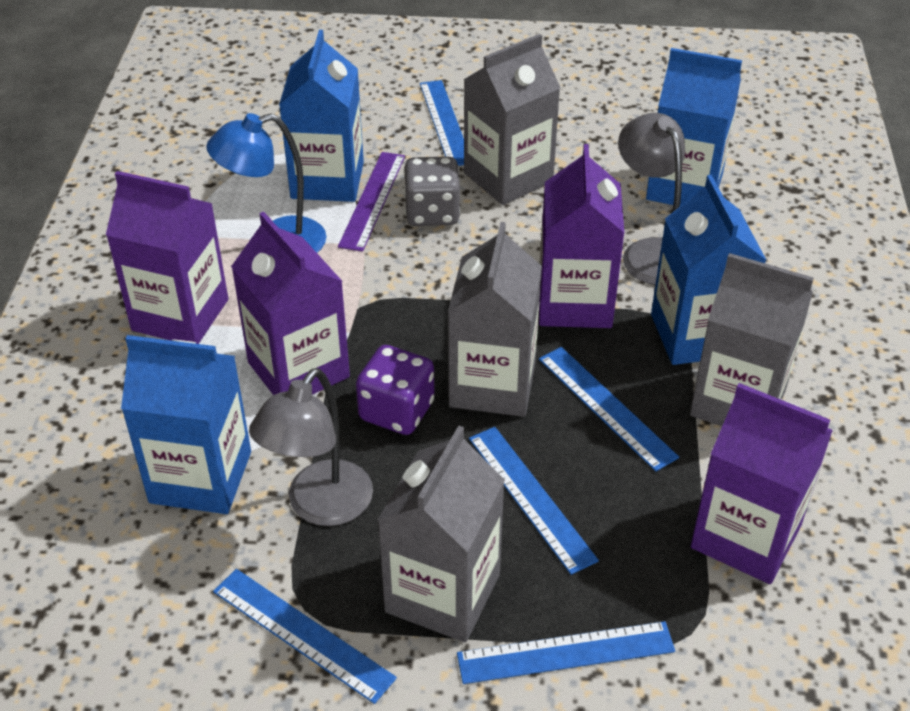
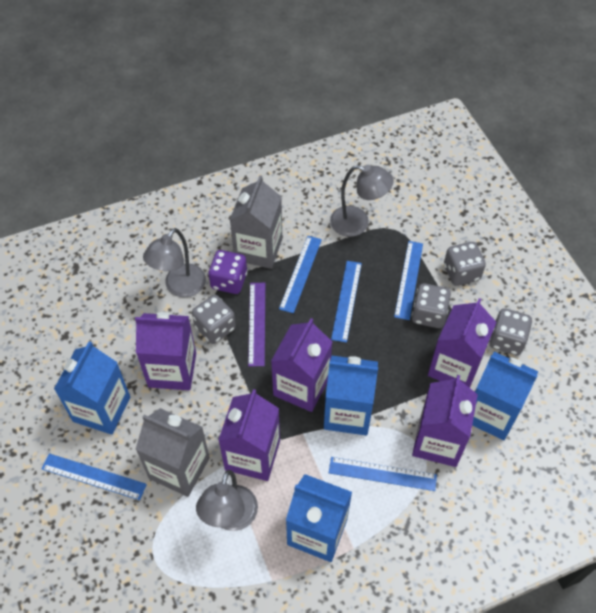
blue lamp: 1 -> 0
grey carton: 4 -> 2
grey dice: 1 -> 4
grey lamp: 2 -> 3
purple carton: 4 -> 5

